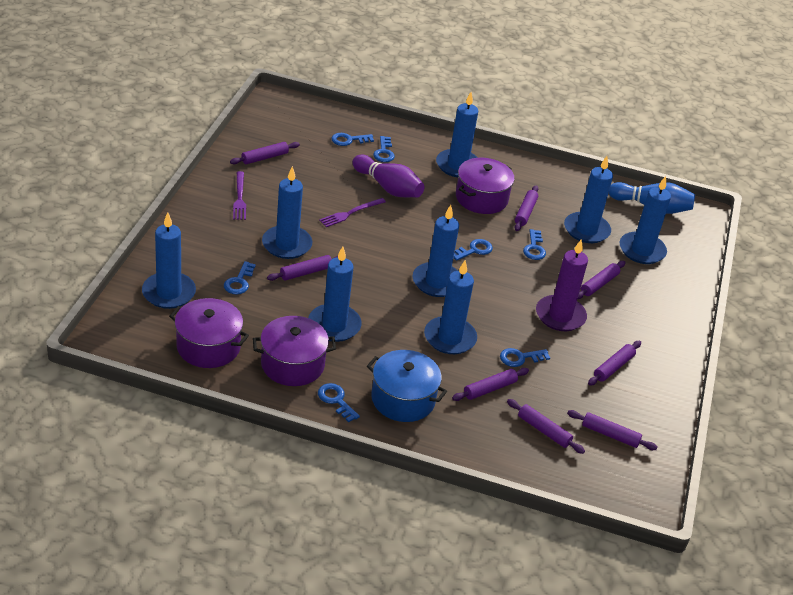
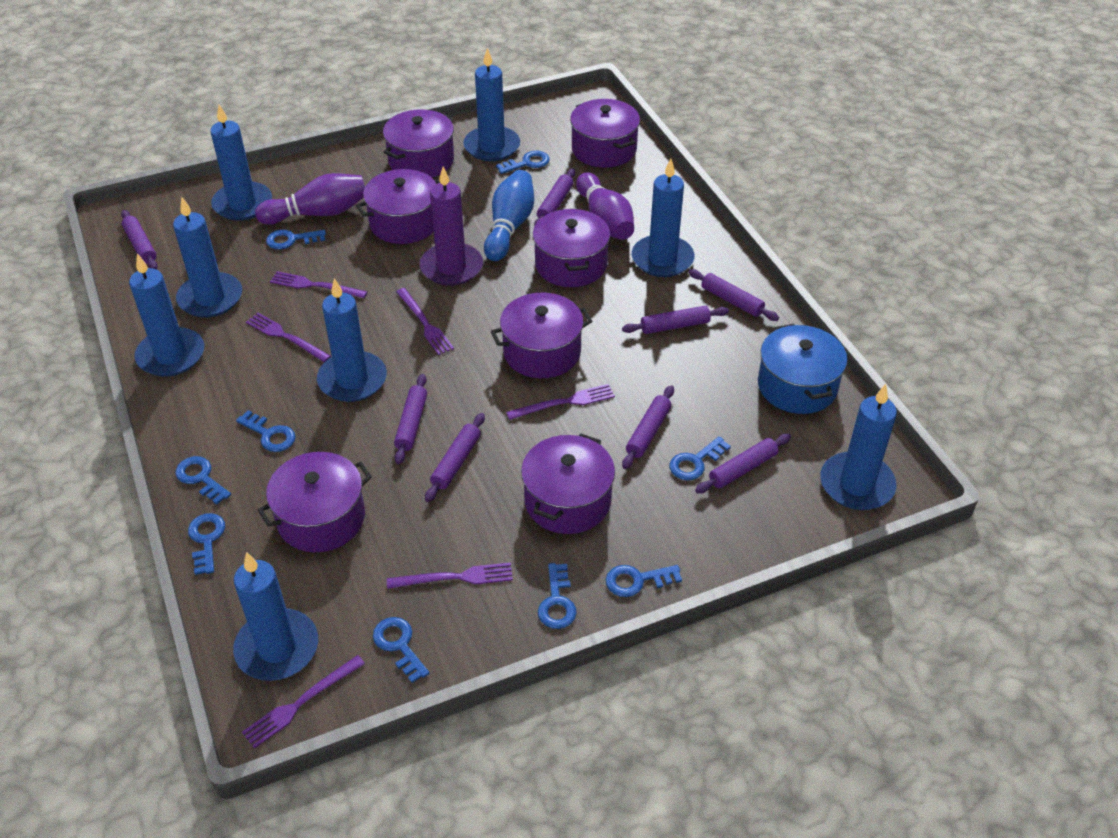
blue key: 7 -> 9
purple bowling pin: 1 -> 2
purple fork: 2 -> 6
purple pot: 3 -> 7

